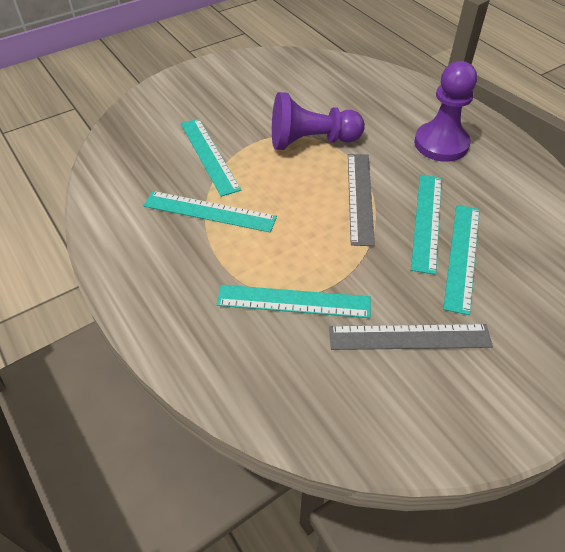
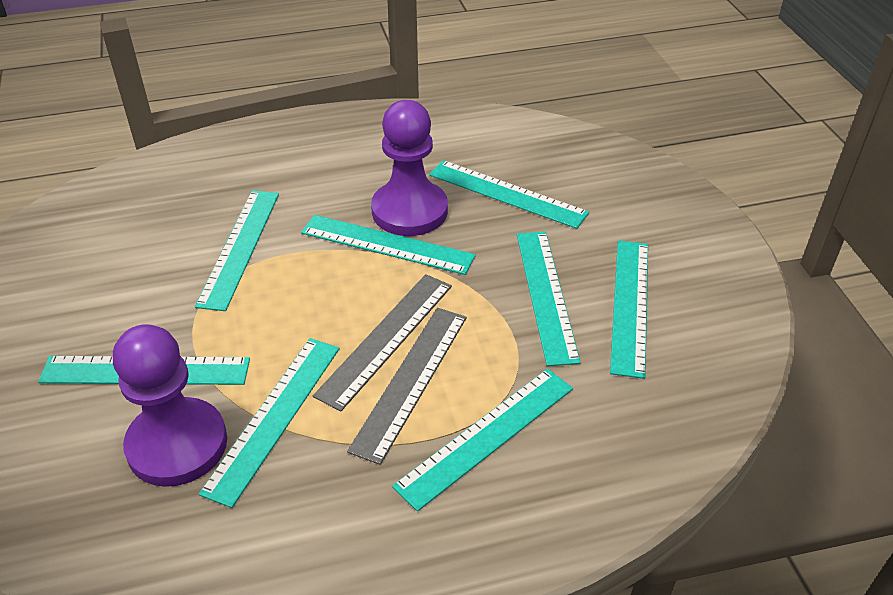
turquoise ruler: 5 -> 8

